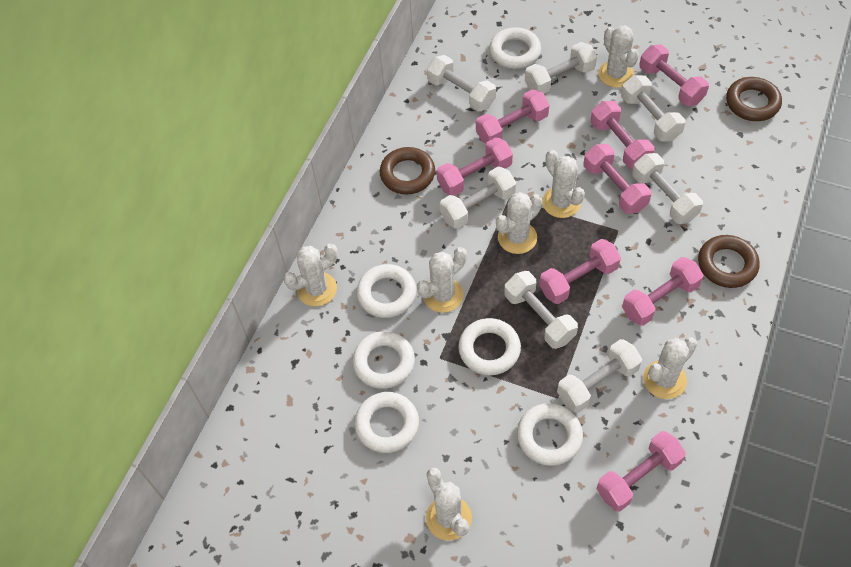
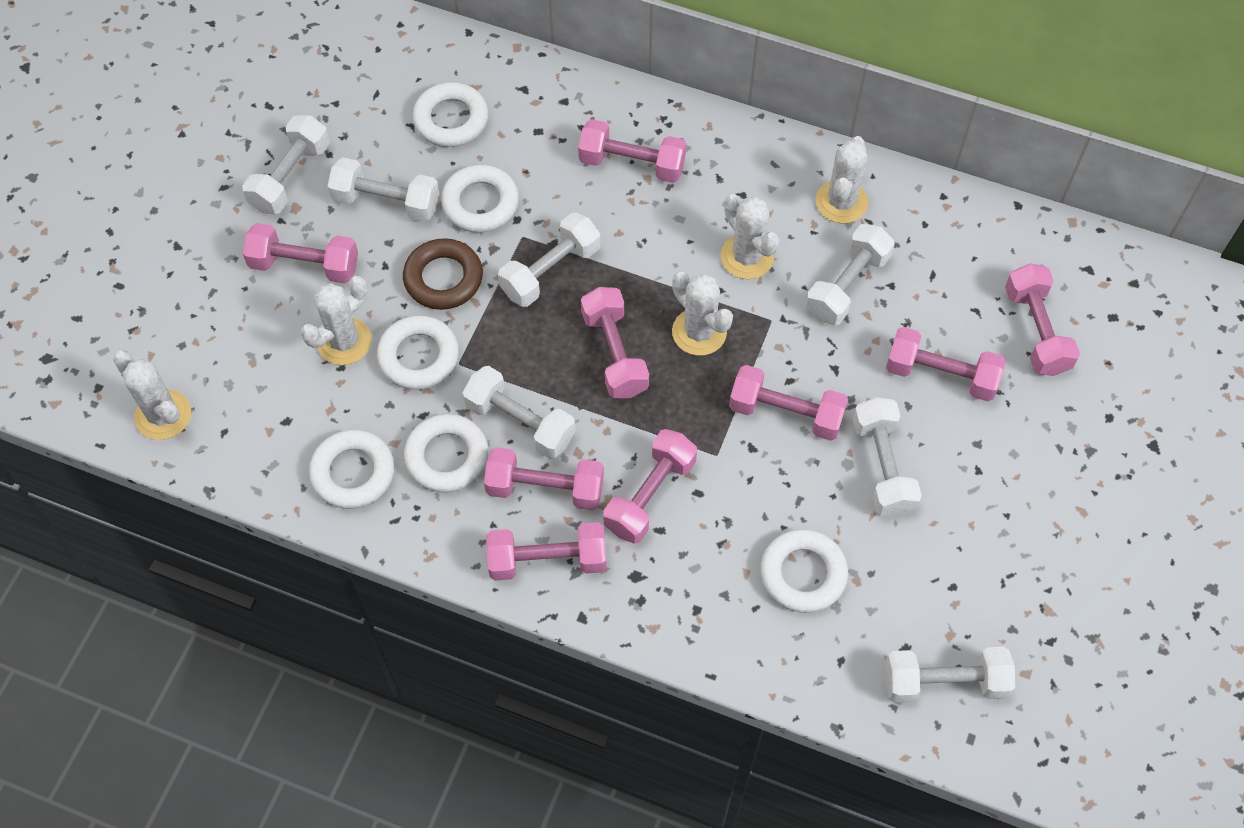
brown ring: 3 -> 1
pink dumbbell: 8 -> 9
white cactus: 7 -> 5

